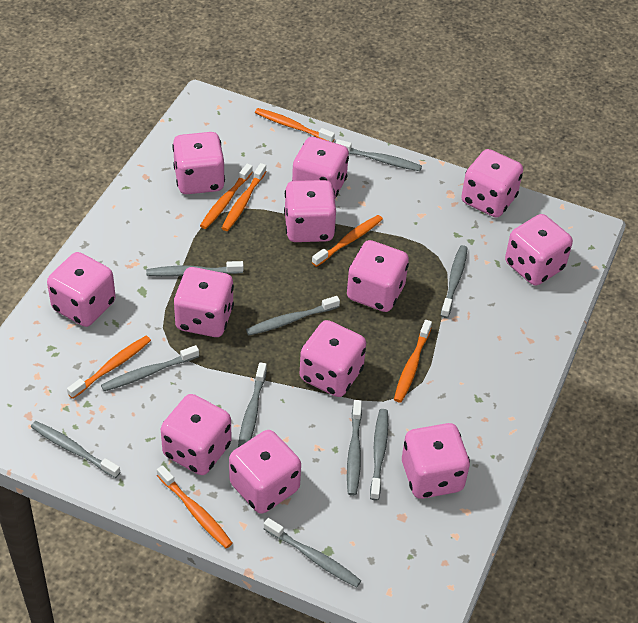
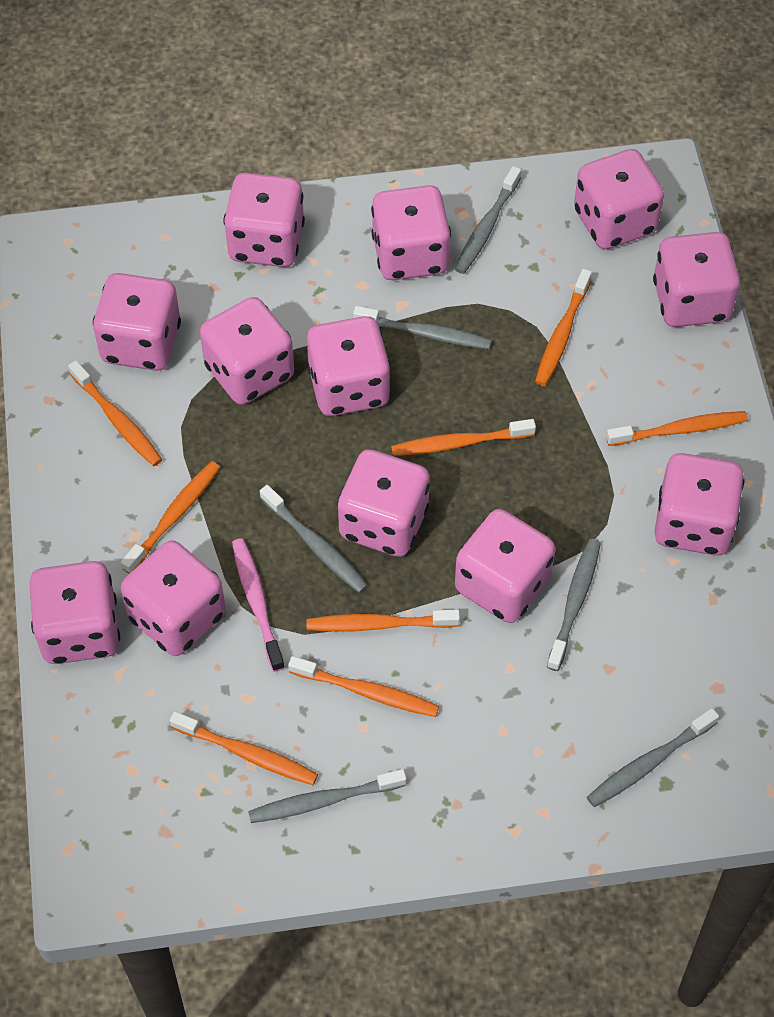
grey toothbrush: 10 -> 6
orange toothbrush: 7 -> 8
pink toothbrush: 0 -> 1

